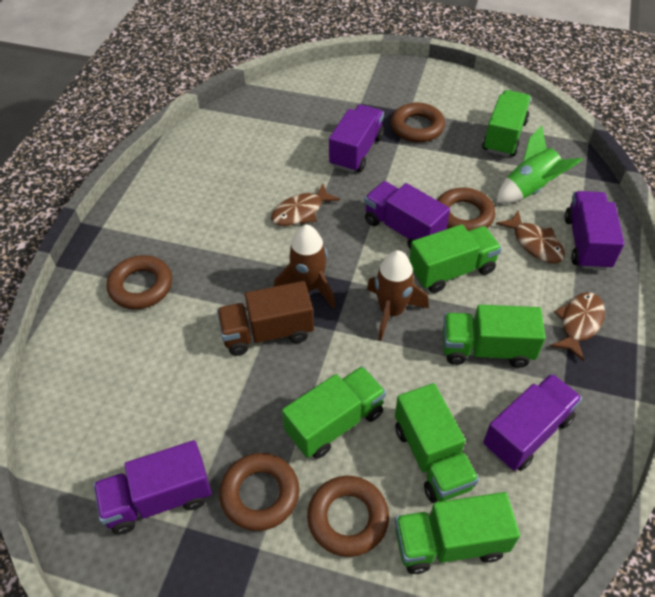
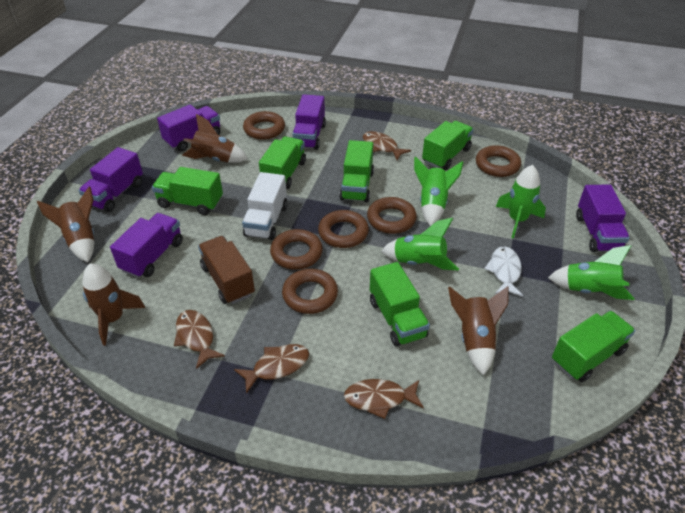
brown fish: 3 -> 4
brown ring: 5 -> 6
brown rocket: 2 -> 4
green rocket: 1 -> 4
white fish: 0 -> 1
white truck: 0 -> 1

